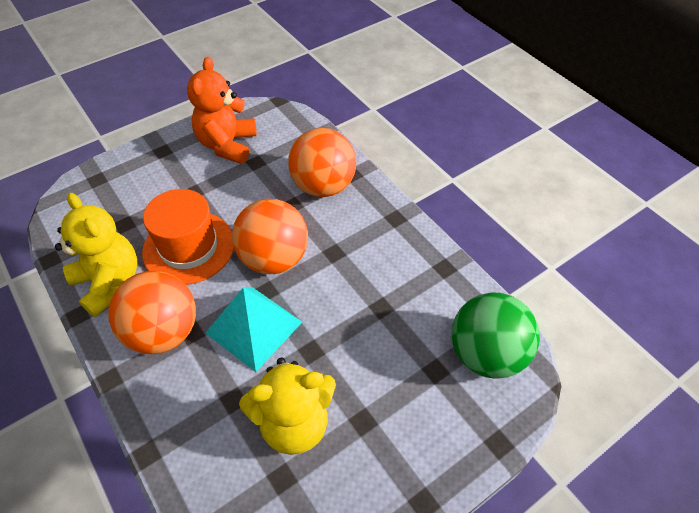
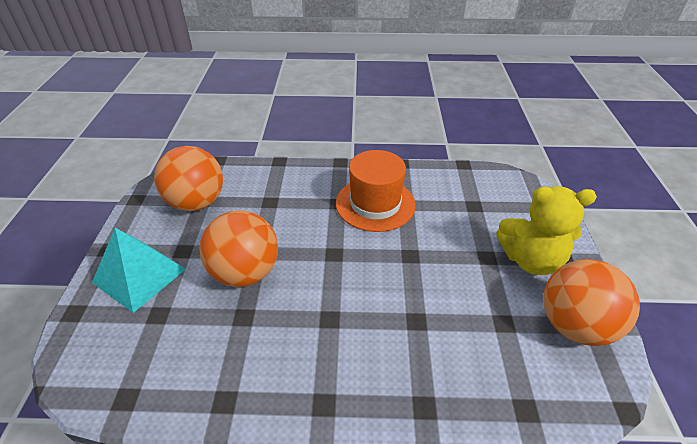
green ball: 1 -> 0
orange teddy bear: 1 -> 0
yellow teddy bear: 2 -> 1

